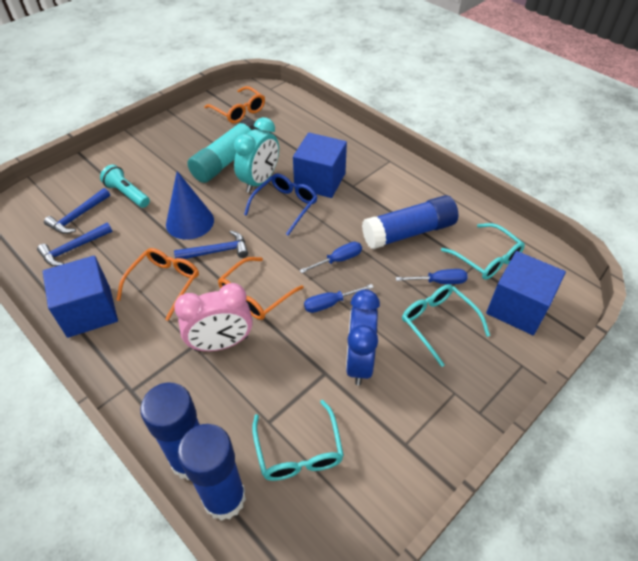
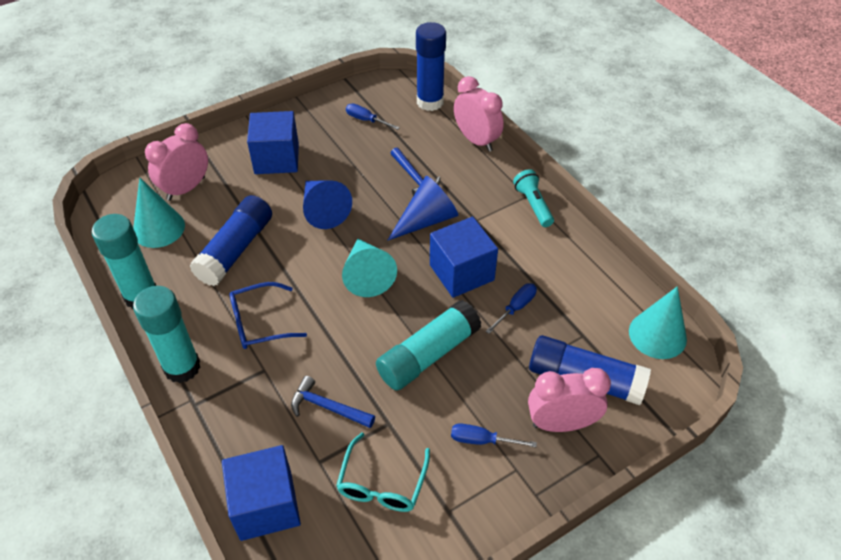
blue clock: 1 -> 0
blue cone: 1 -> 2
blue hammer: 3 -> 2
orange glasses: 3 -> 0
pink clock: 1 -> 3
turquoise clock: 1 -> 0
turquoise cone: 0 -> 3
turquoise glasses: 3 -> 1
turquoise glue stick: 1 -> 3

